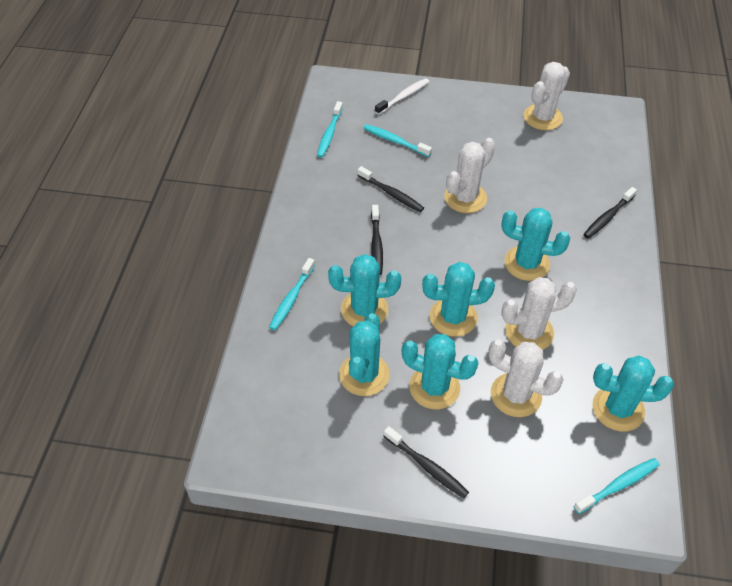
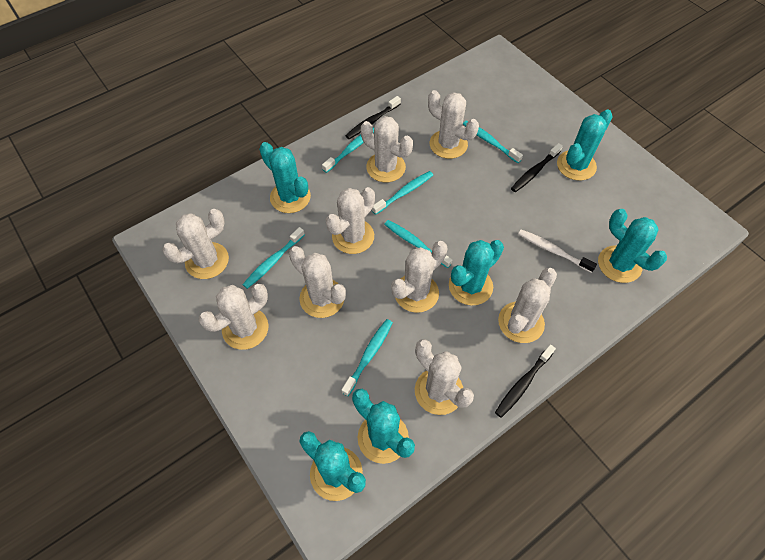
black toothbrush: 4 -> 3
turquoise toothbrush: 4 -> 6
white cactus: 4 -> 9

